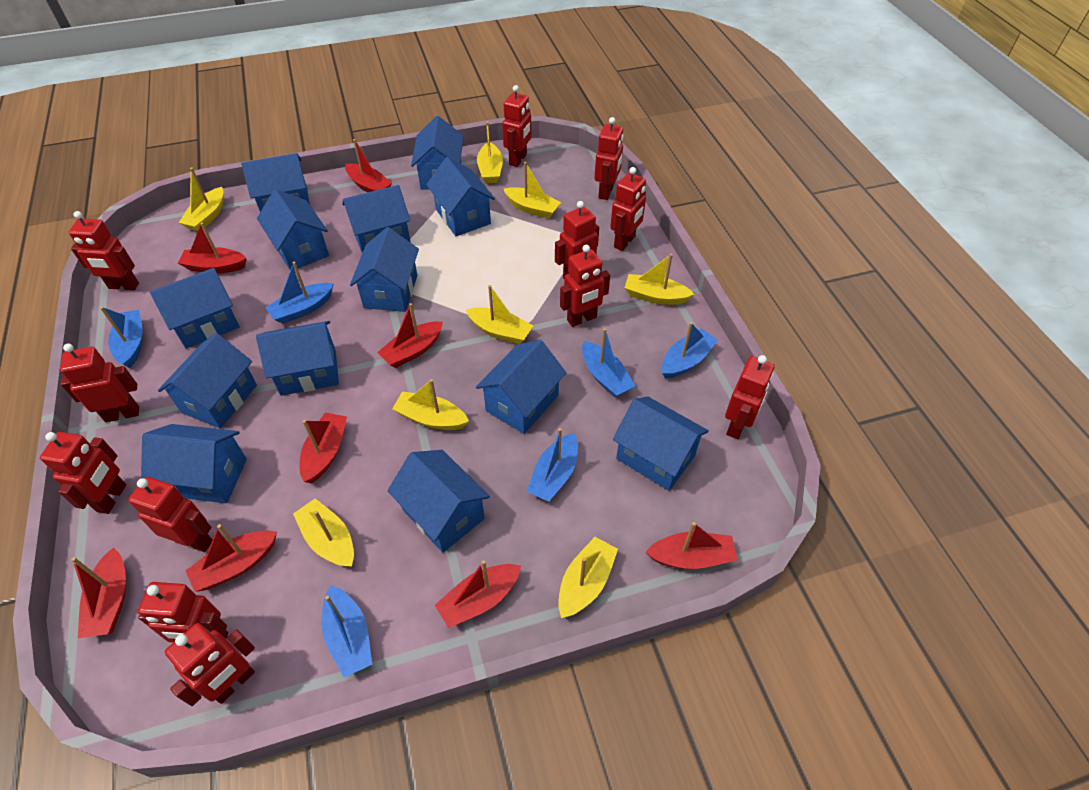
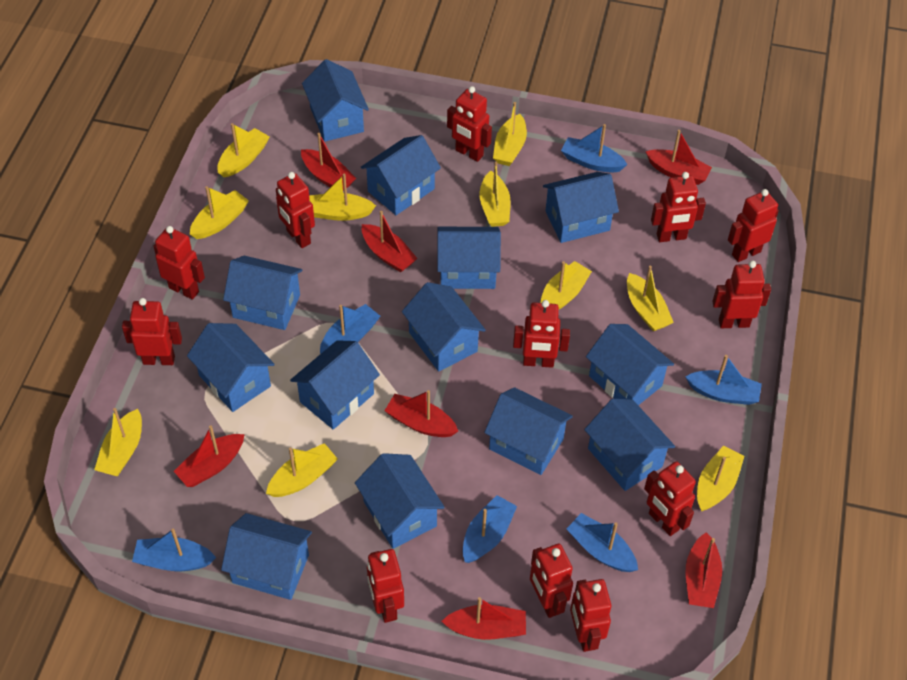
red boat: 8 -> 7
yellow boat: 8 -> 10

